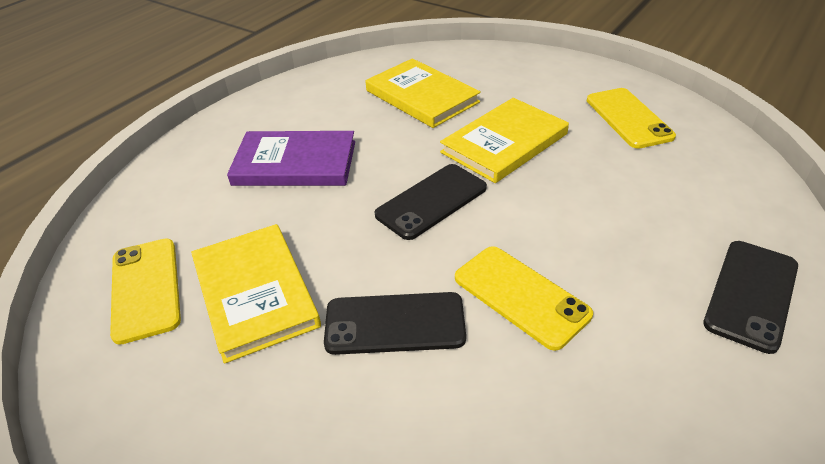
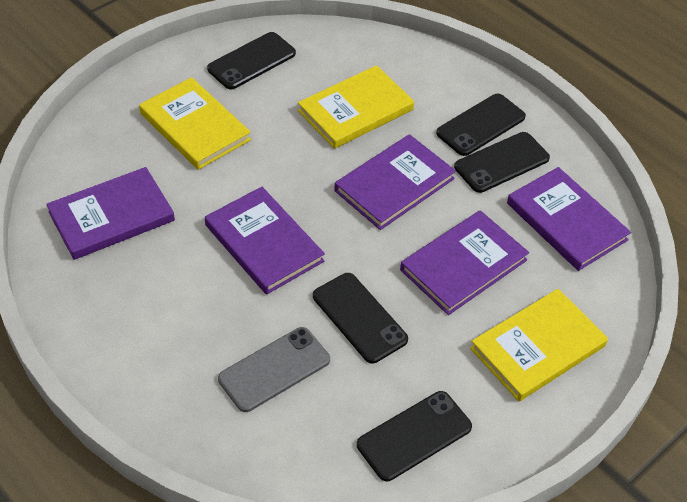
black phone: 3 -> 5
grey phone: 0 -> 1
purple book: 1 -> 5
yellow phone: 3 -> 0

